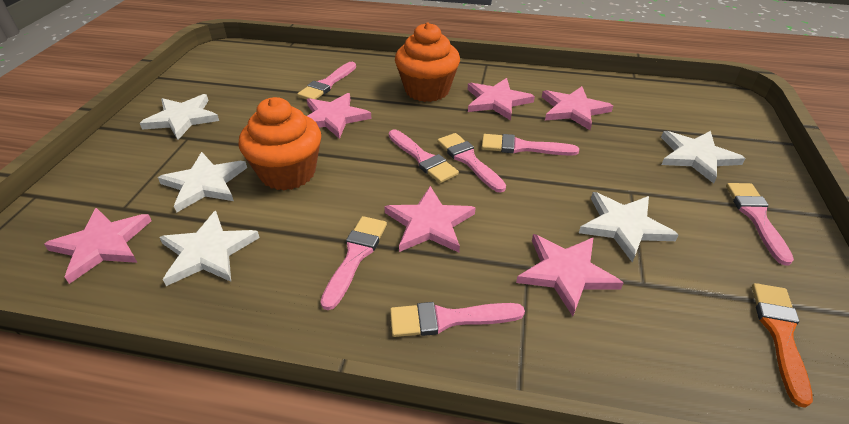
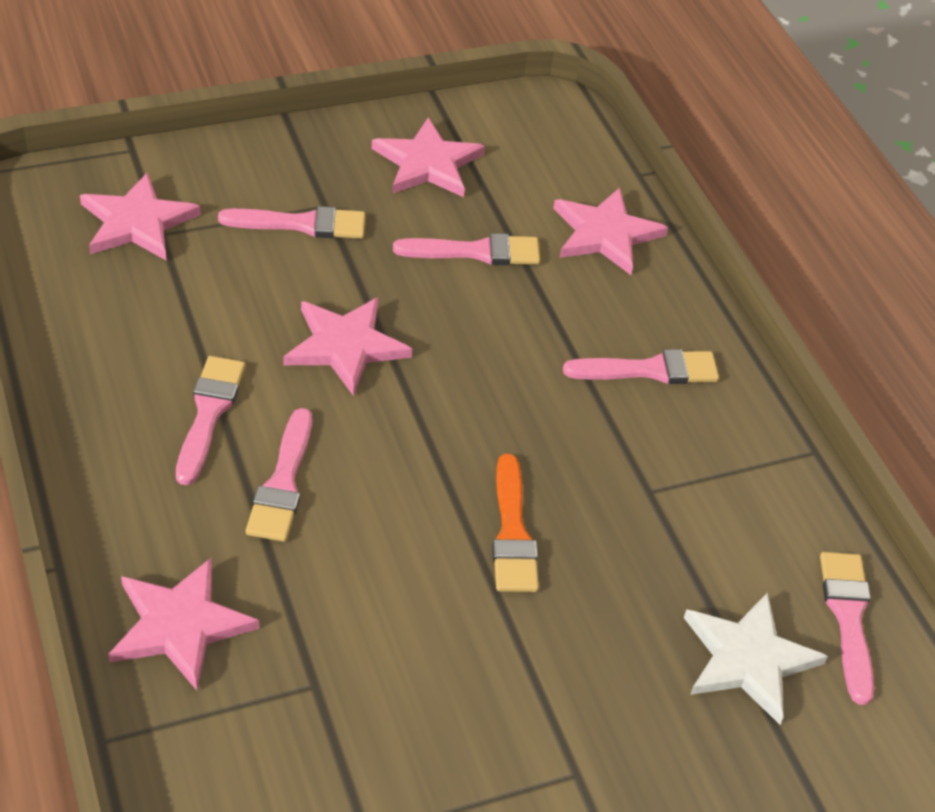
orange cupcake: 2 -> 0
pink brush: 7 -> 6
pink star: 6 -> 5
white star: 5 -> 1

